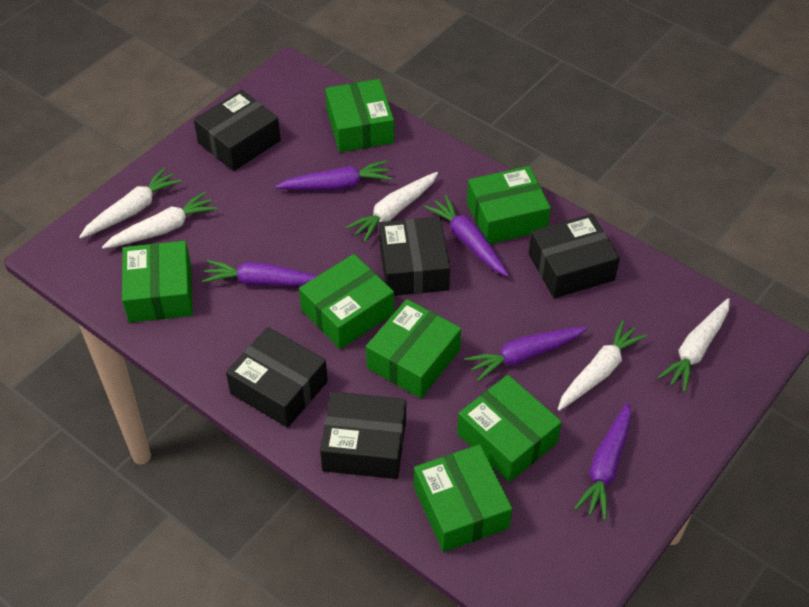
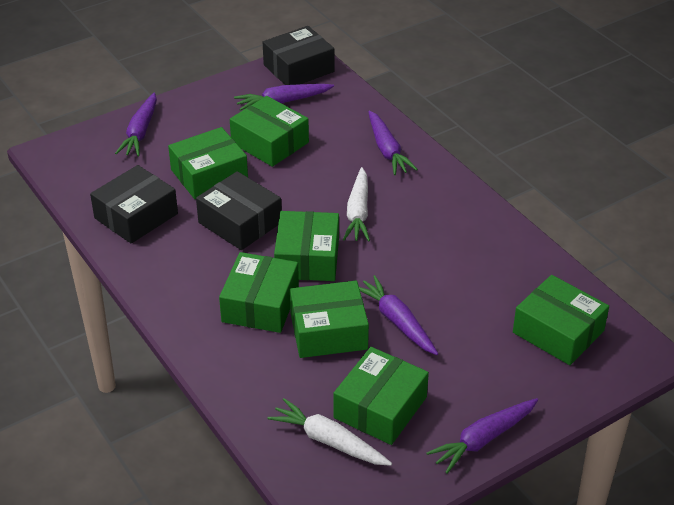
black box: 5 -> 3
white carrot: 5 -> 2

